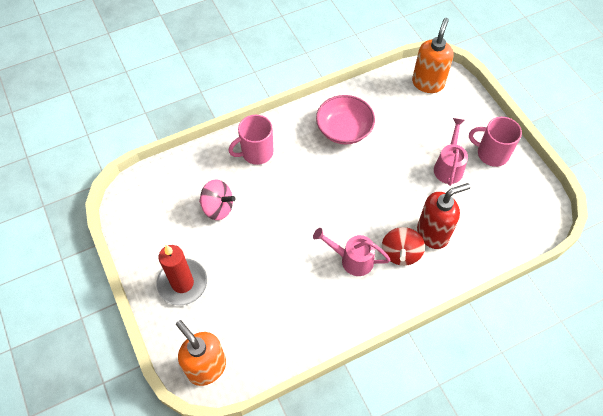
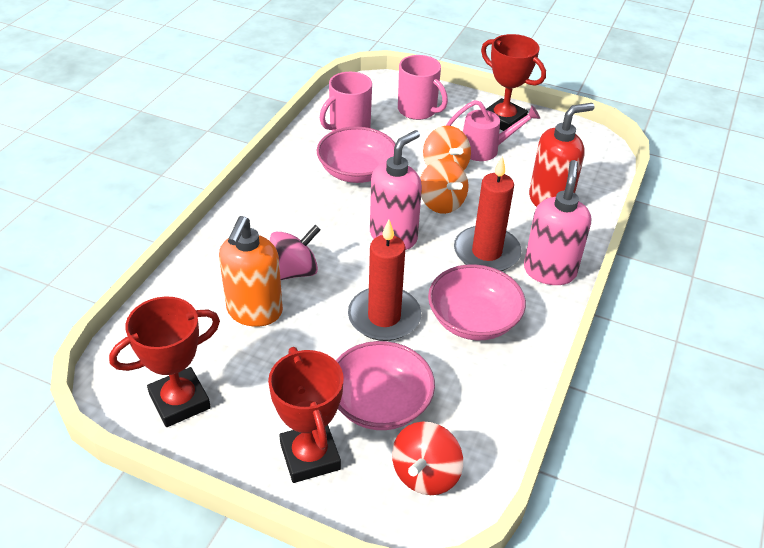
orange soap dispenser: 2 -> 1
orange spinning top: 0 -> 2
pink bowl: 1 -> 3
pink soap dispenser: 0 -> 2
pink watering can: 2 -> 1
red candle: 1 -> 2
red trophy: 0 -> 3

